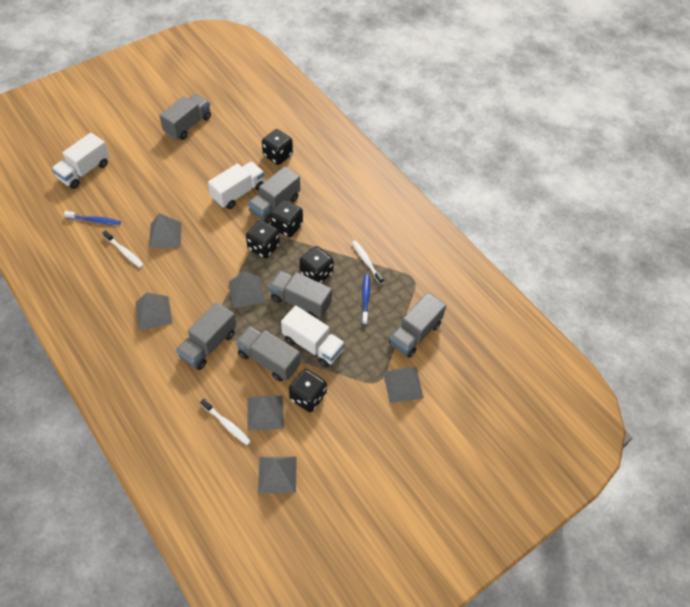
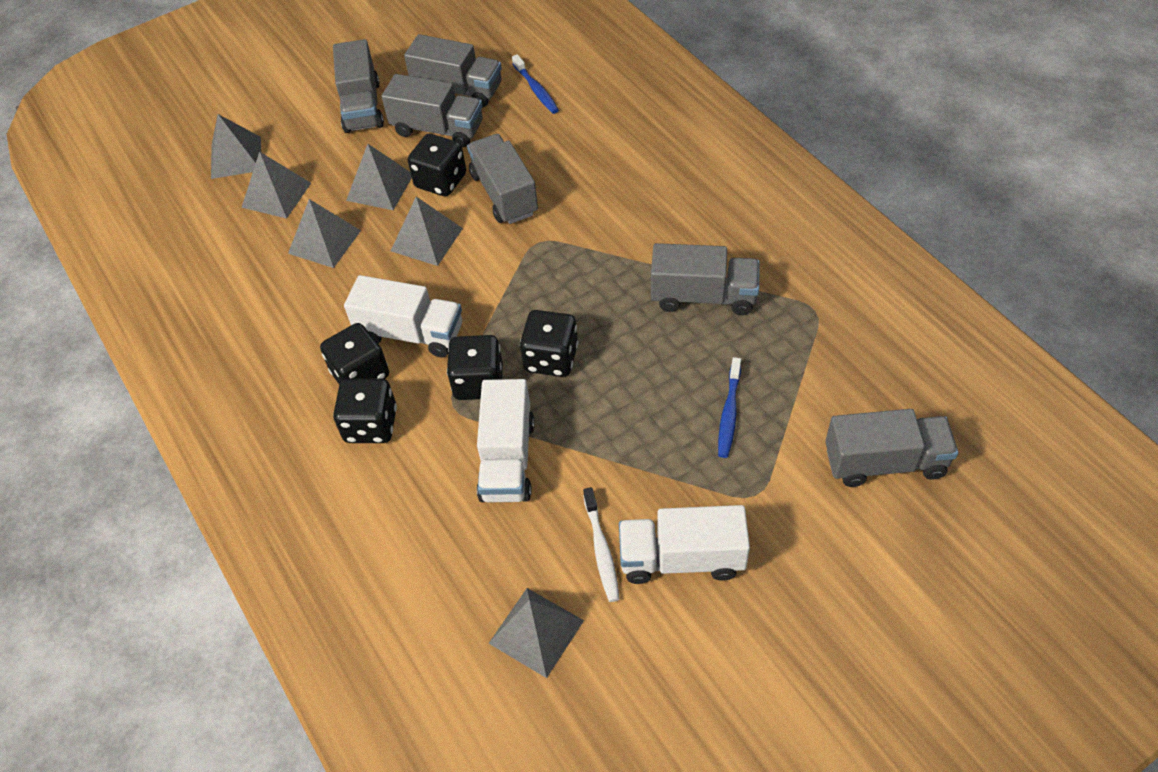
white toothbrush: 3 -> 1

